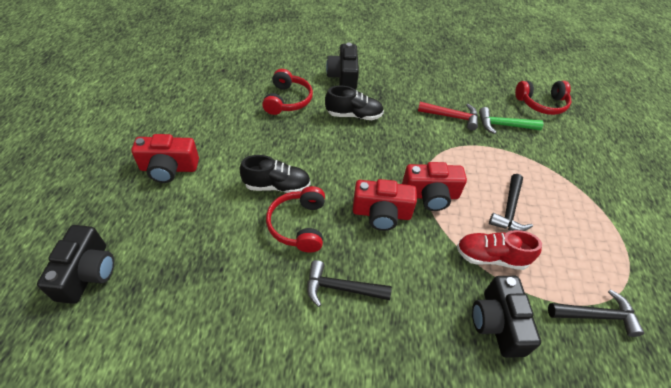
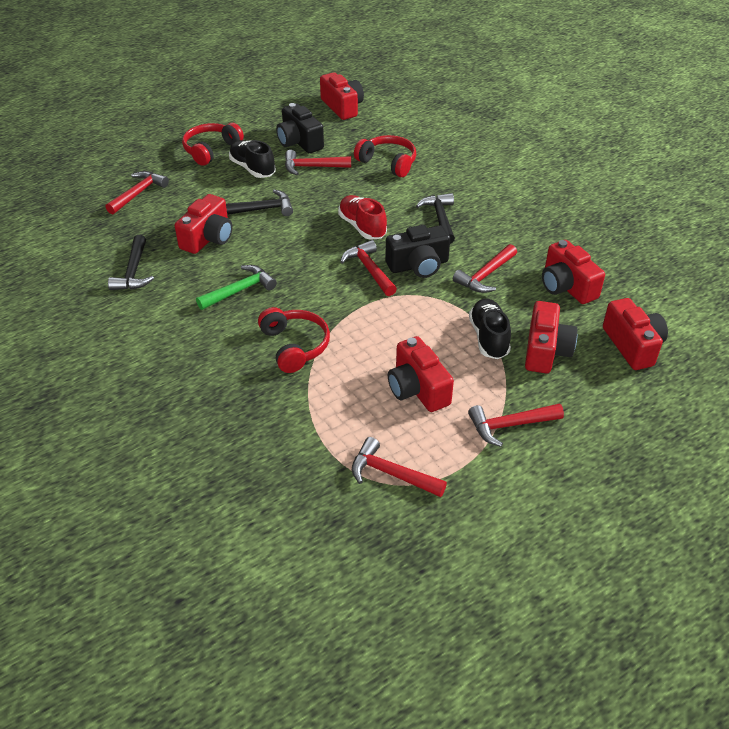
black camera: 3 -> 2
red camera: 3 -> 6
red hammer: 1 -> 6

